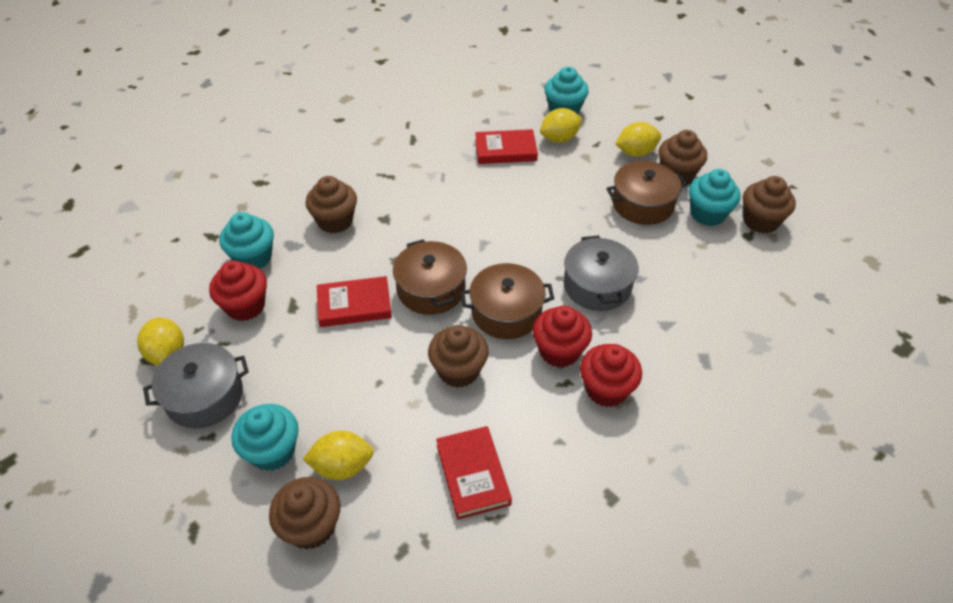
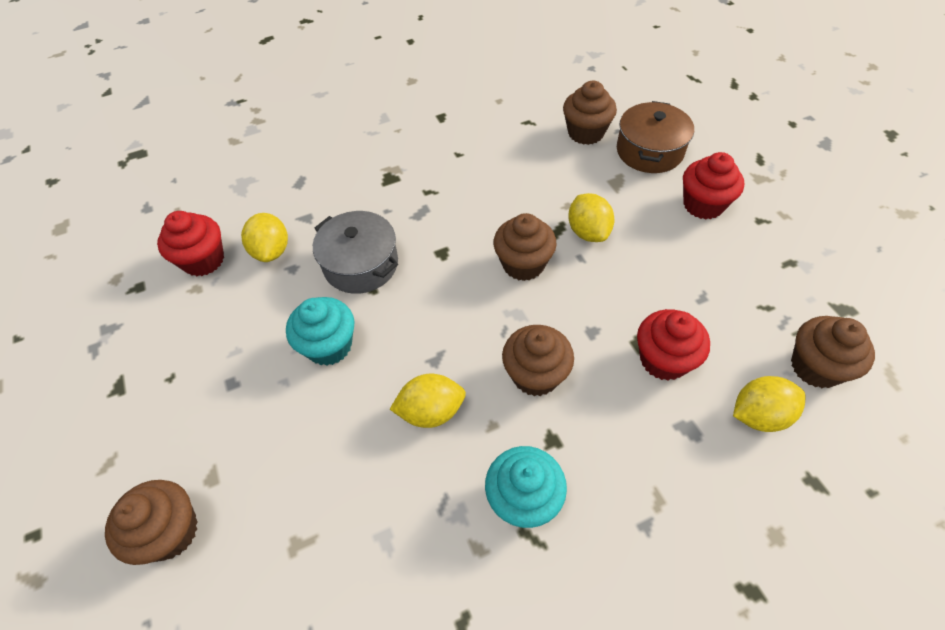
brown pot: 3 -> 1
grey pot: 2 -> 1
red book: 3 -> 0
turquoise cupcake: 4 -> 2

